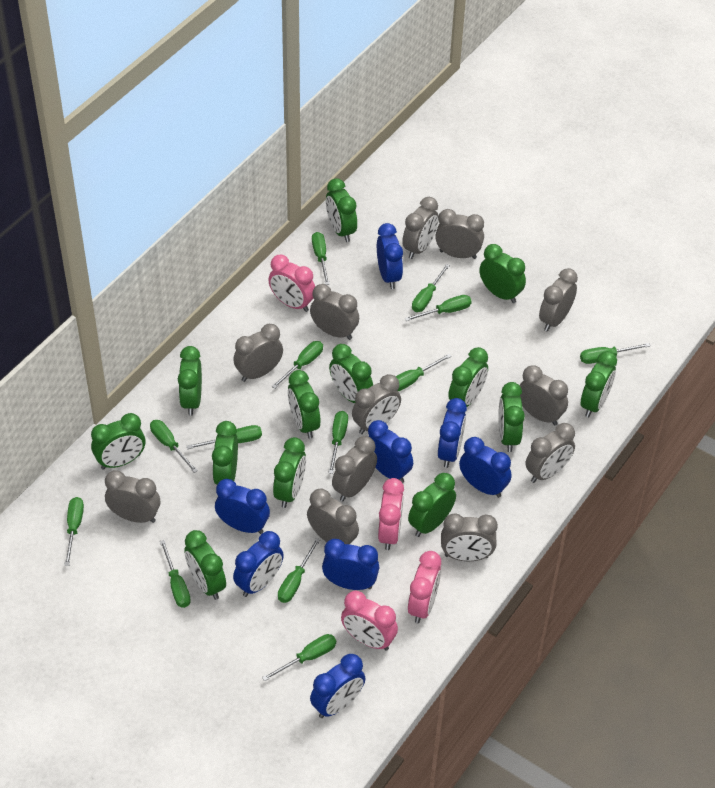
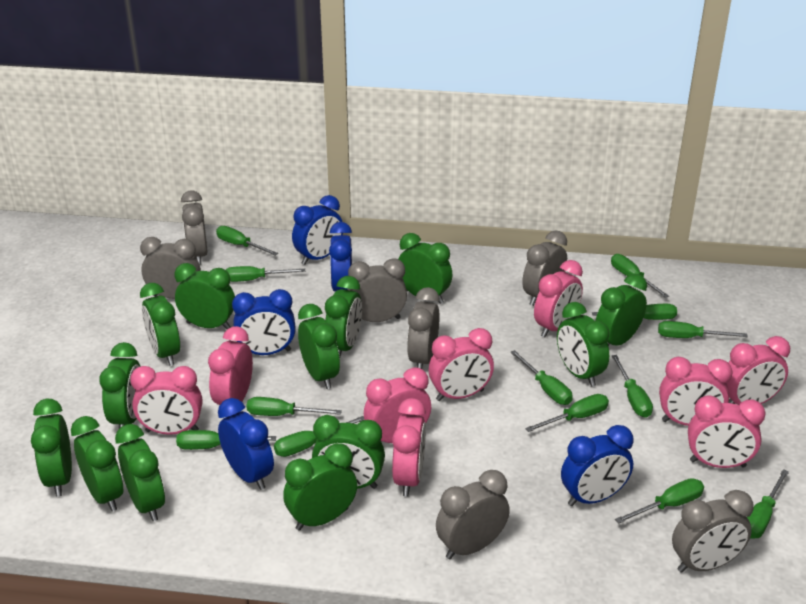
blue clock: 8 -> 5
grey clock: 12 -> 7
pink clock: 4 -> 9

